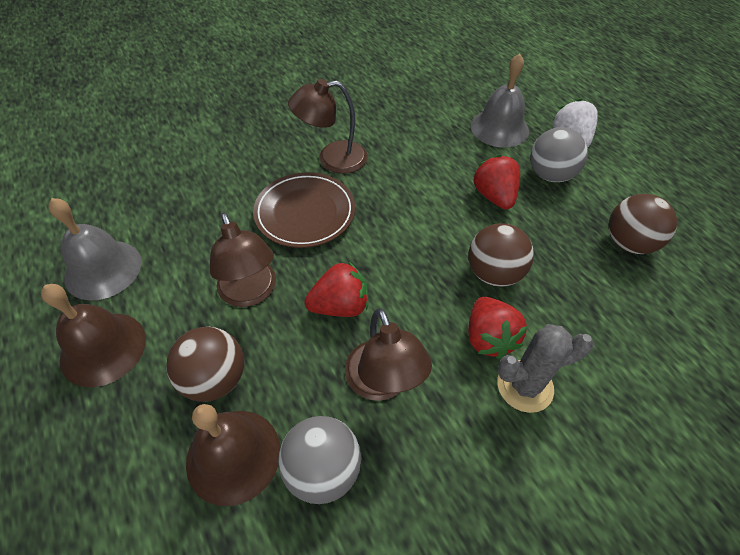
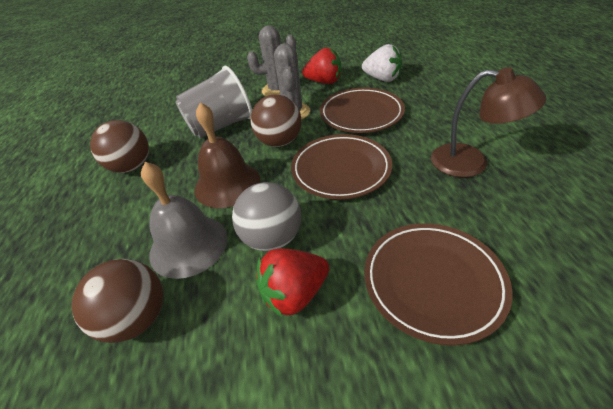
brown bell: 2 -> 1
brown lamp: 3 -> 1
brown plate: 1 -> 3
grey ball: 2 -> 1
grey bell: 2 -> 1
grey cactus: 1 -> 2
grey cup: 0 -> 1
red strawberry: 3 -> 2

